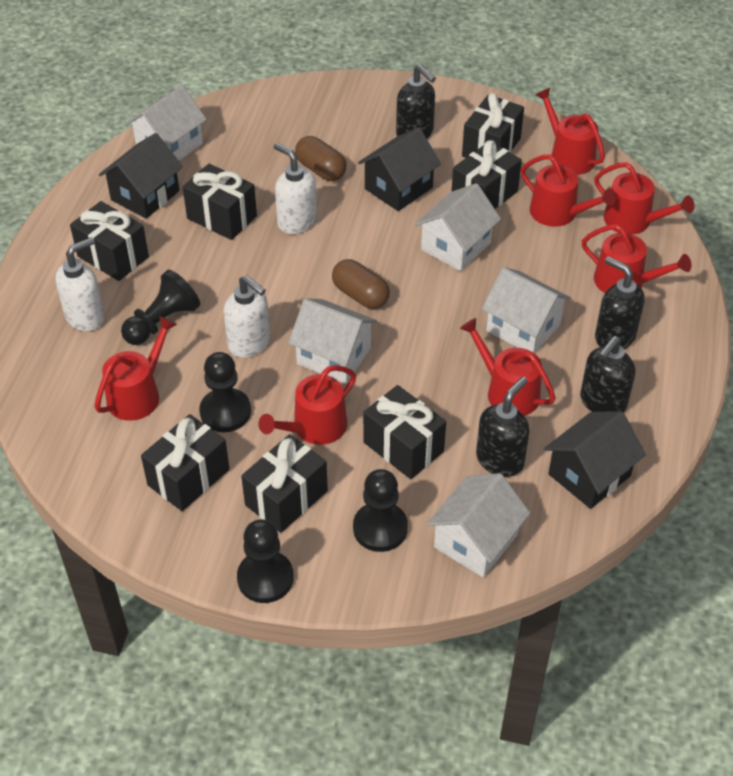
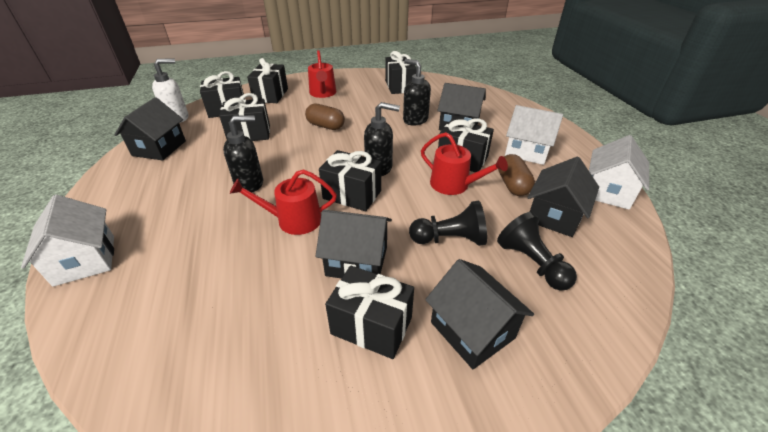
black house: 3 -> 5
black pawn: 4 -> 2
black soap dispenser: 4 -> 3
red watering can: 7 -> 3
white house: 5 -> 3
white soap dispenser: 3 -> 1

